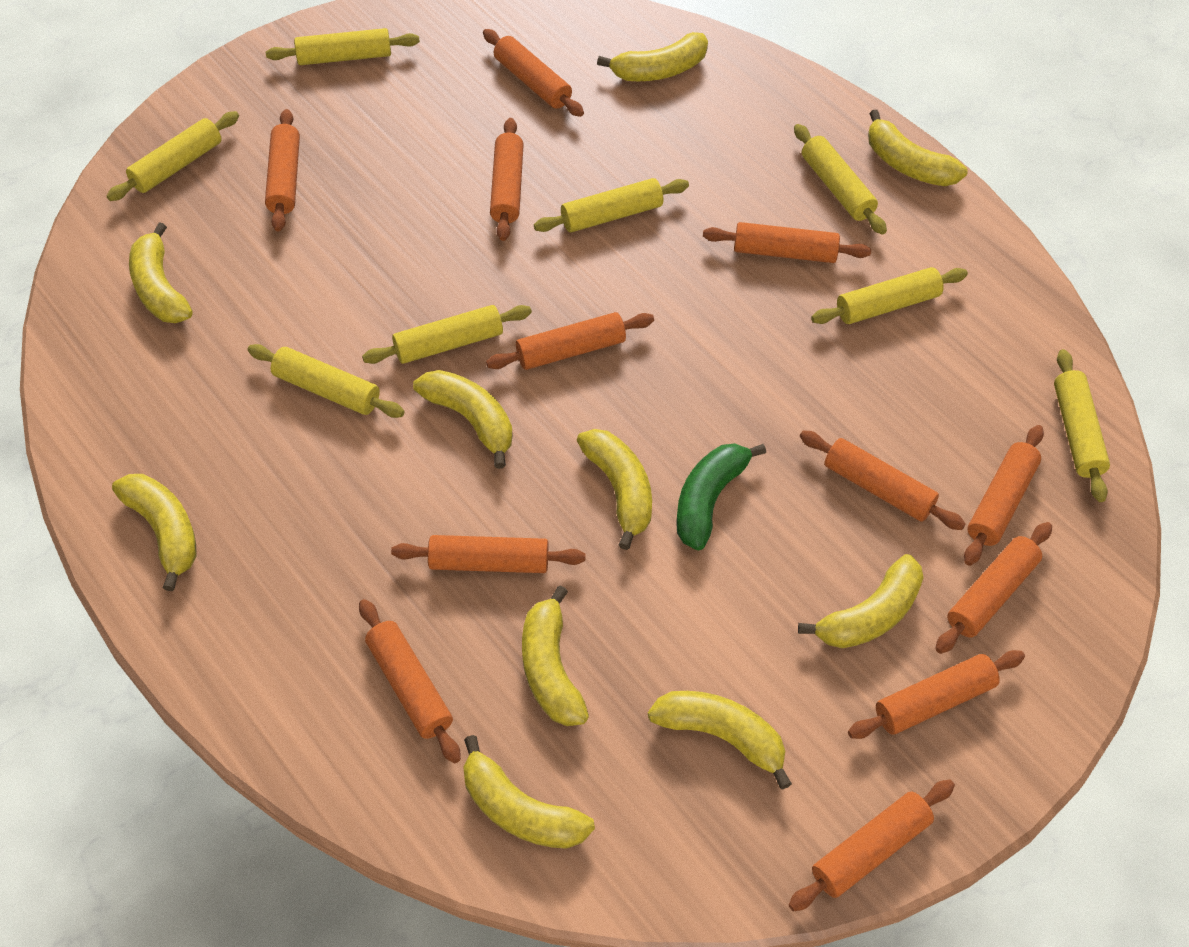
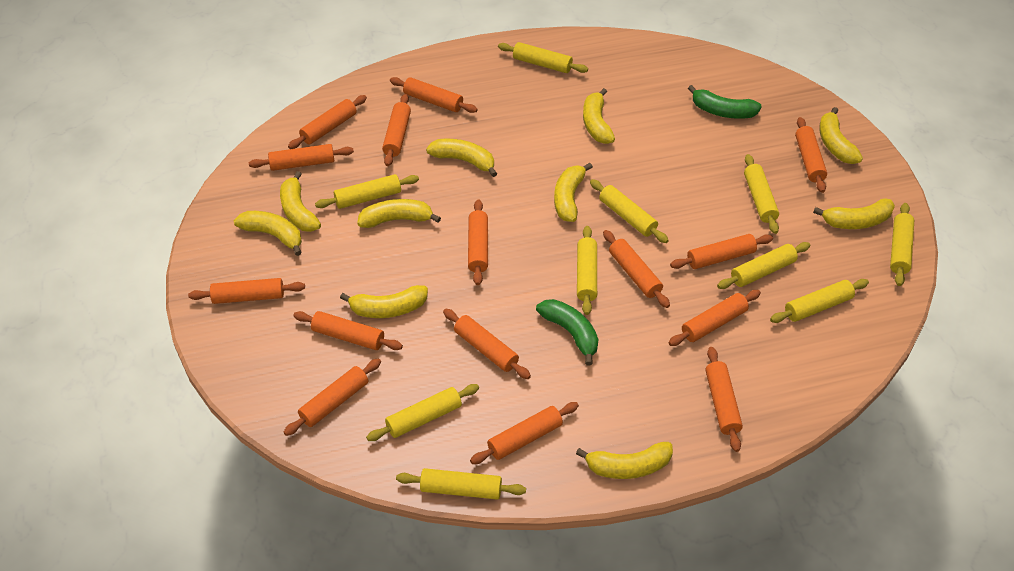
green banana: 1 -> 2
orange rolling pin: 12 -> 15
yellow rolling pin: 8 -> 10

